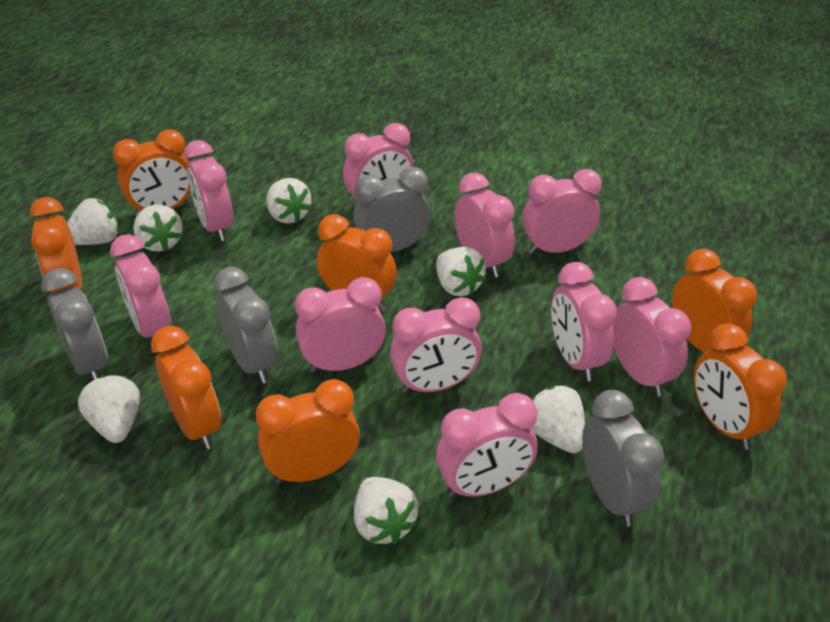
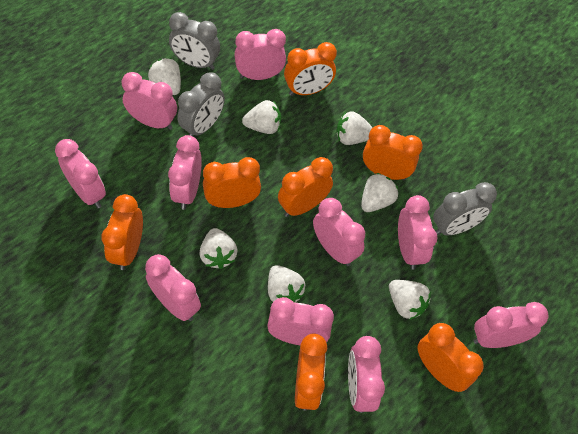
grey clock: 4 -> 3

